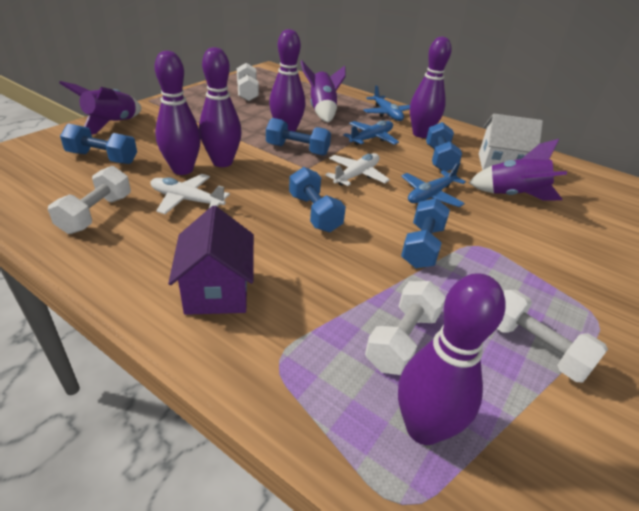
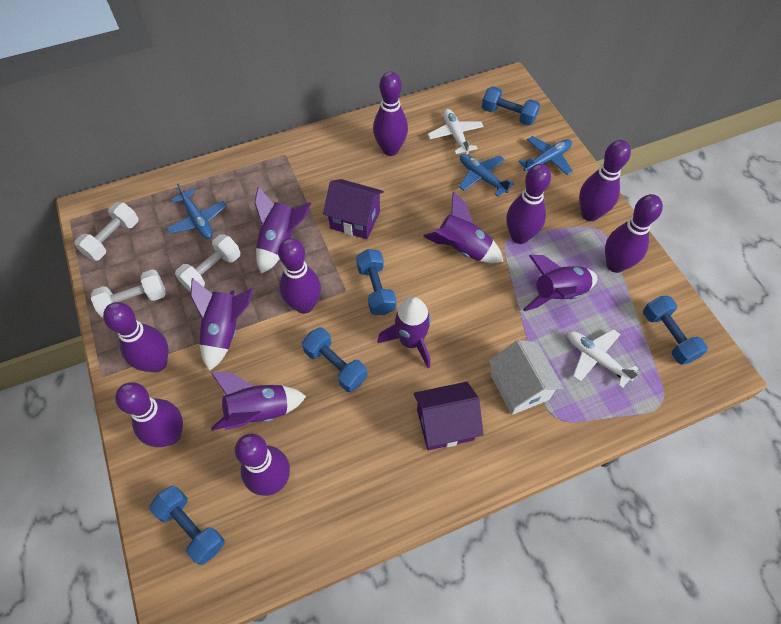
purple bowling pin: 5 -> 8
purple house: 1 -> 2
purple rocket: 3 -> 6
white dumbbell: 4 -> 3

